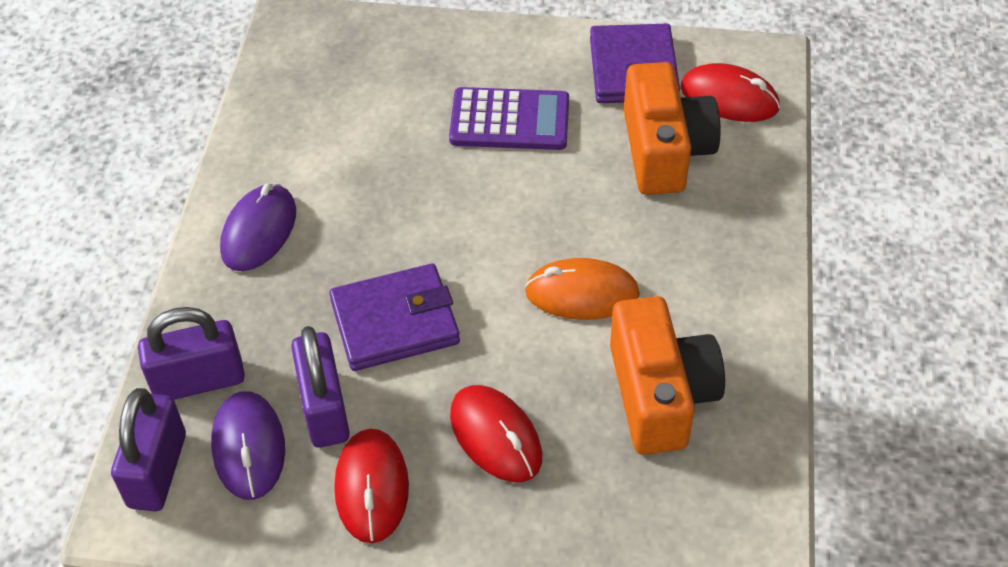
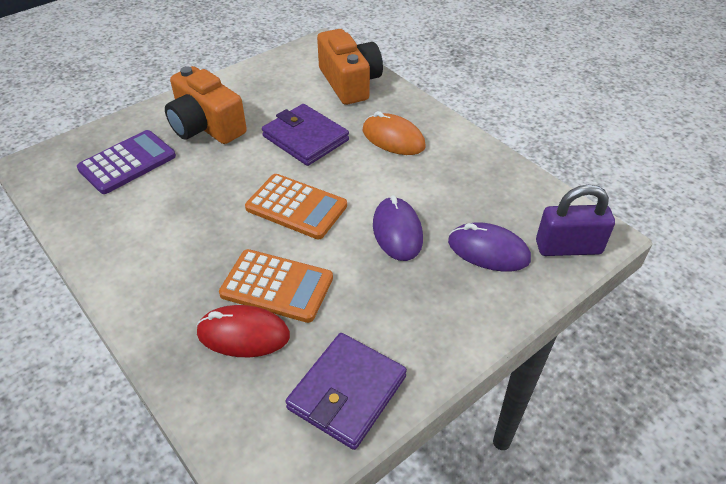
orange calculator: 0 -> 2
purple padlock: 3 -> 1
red mouse: 3 -> 1

